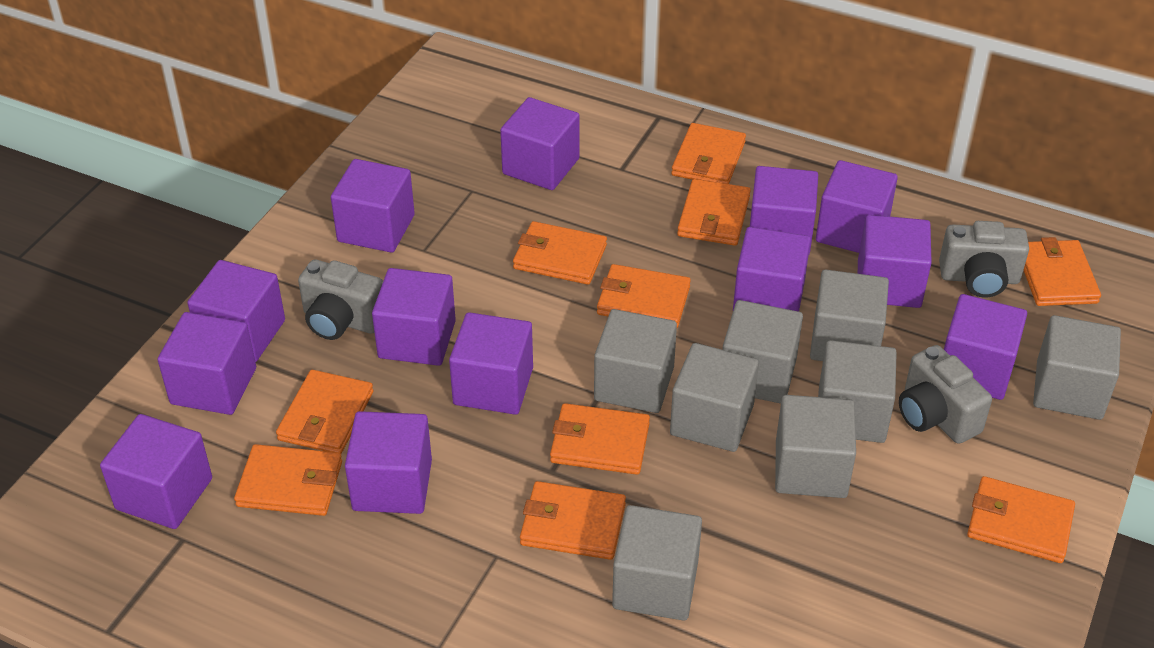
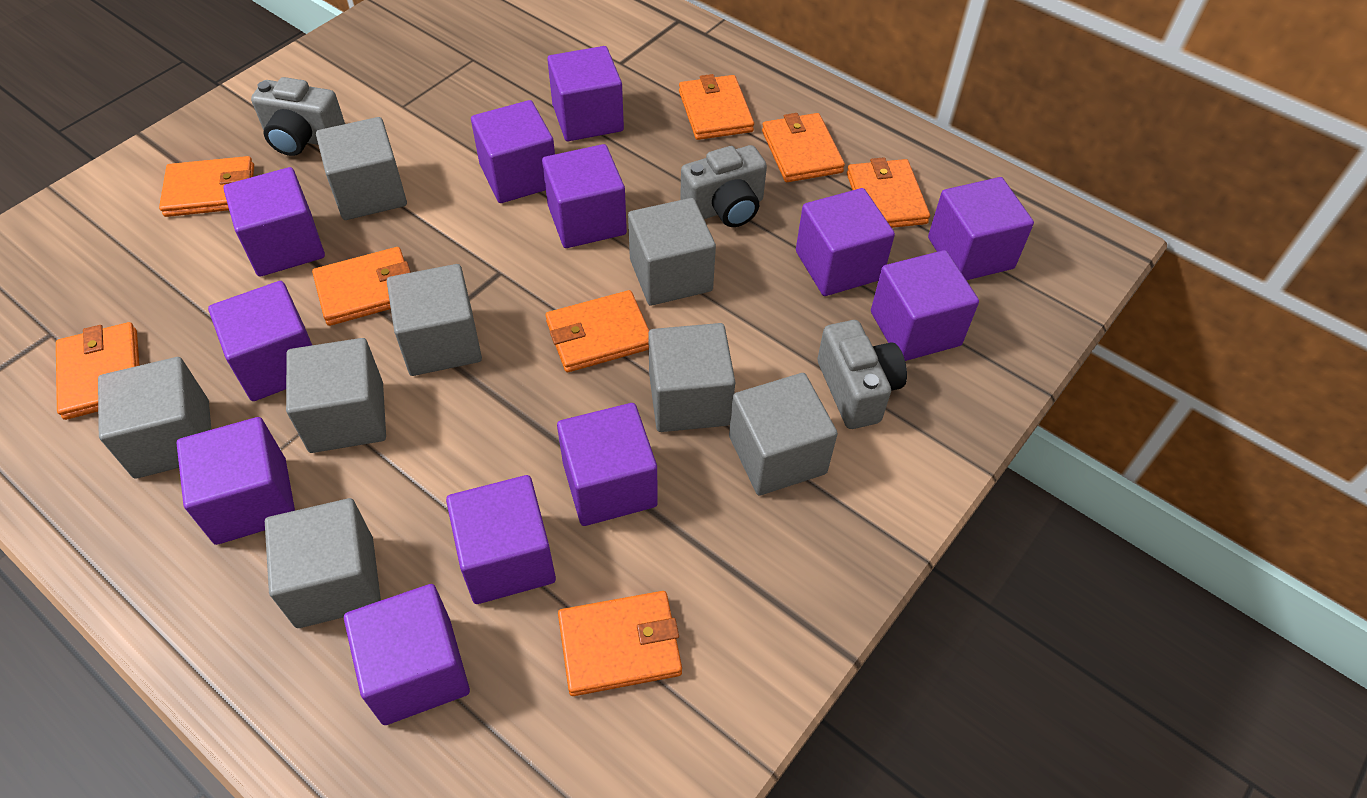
orange wallet: 10 -> 8
purple cube: 13 -> 12

